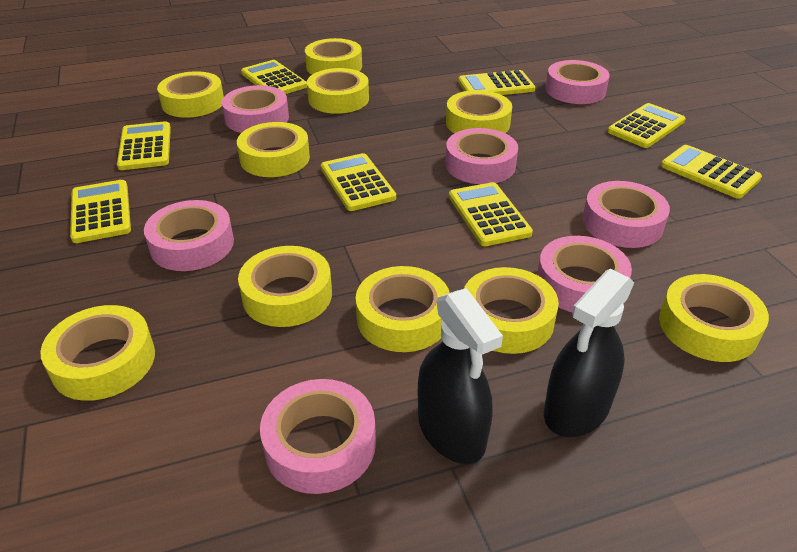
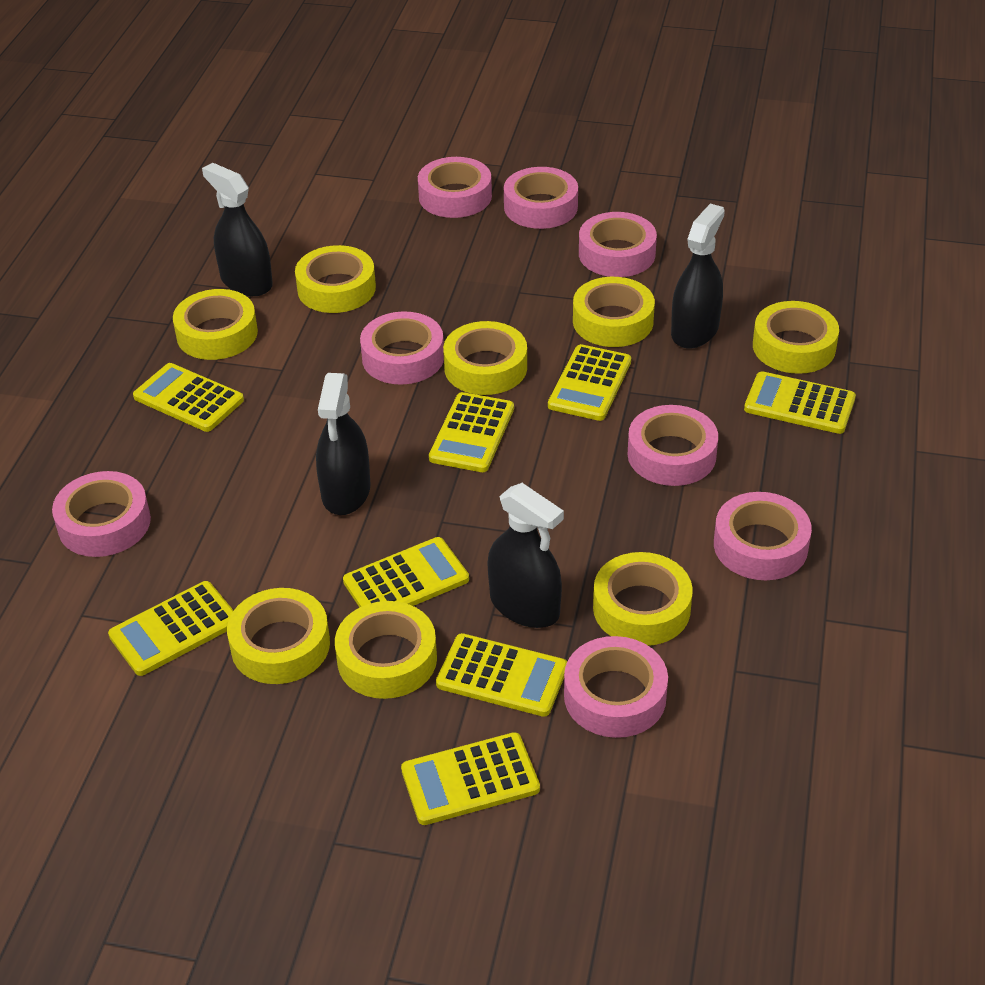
black spray bottle: 2 -> 4
pink tape: 7 -> 8
yellow tape: 10 -> 8

